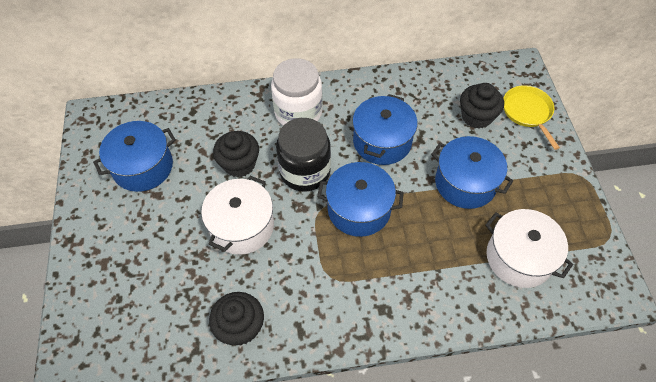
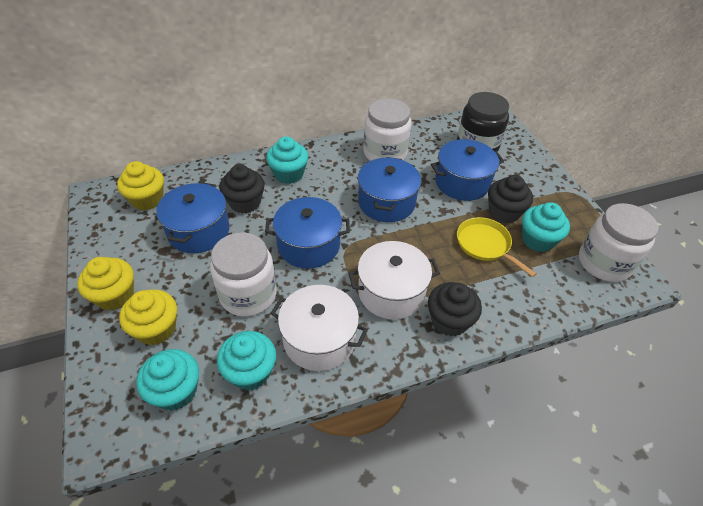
turquoise cupcake: 0 -> 4
white jar: 1 -> 3
yellow cupcake: 0 -> 3

